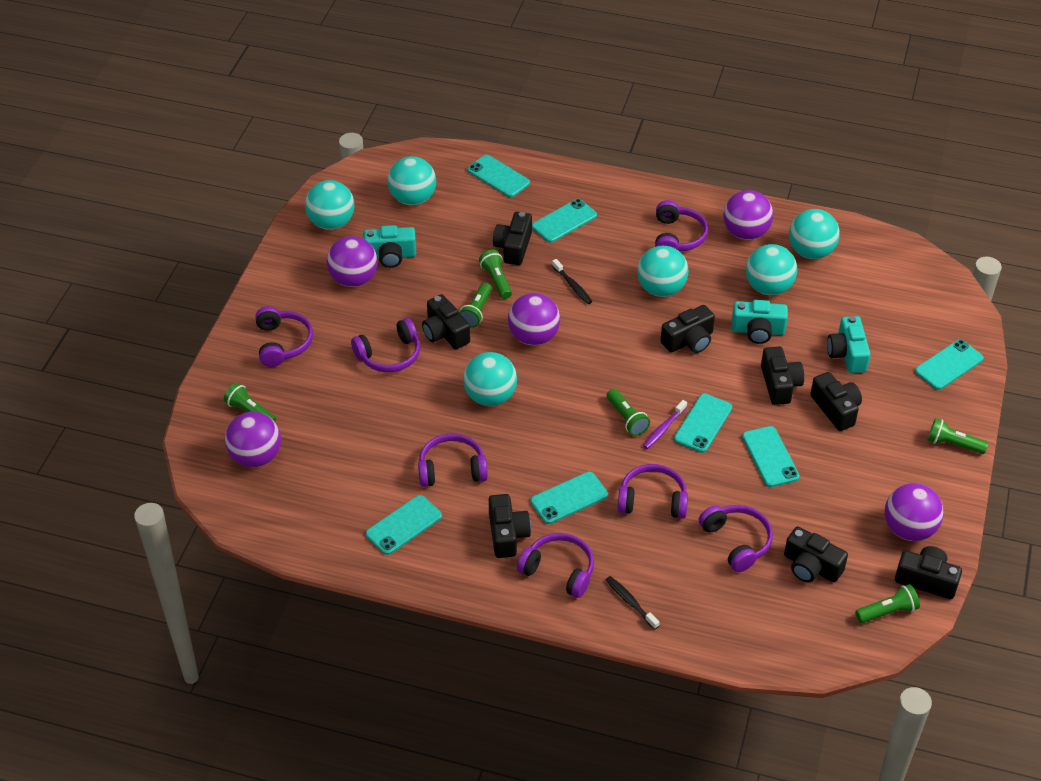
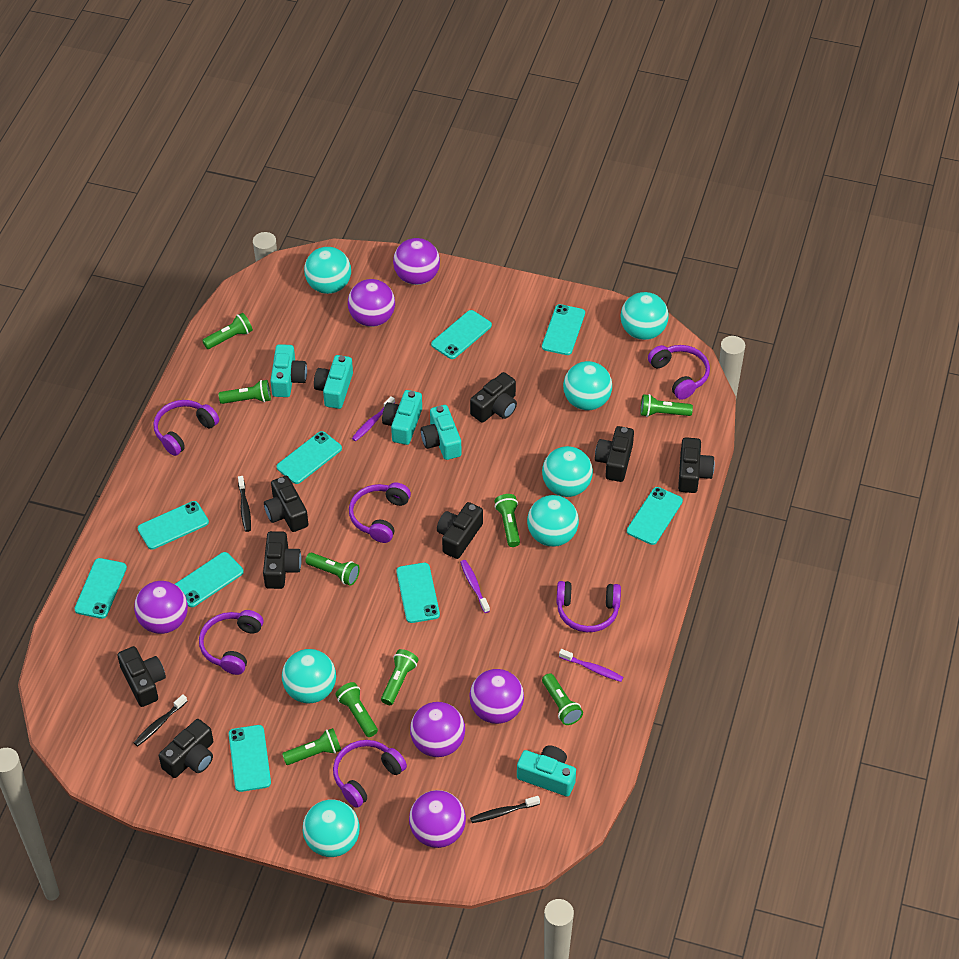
black toothbrush: 2 -> 3
green flashlight: 6 -> 9
purple ball: 5 -> 6
purple headphones: 7 -> 6
purple toothbrush: 1 -> 3
turquoise ball: 6 -> 7
turquoise camera: 3 -> 5
turquoise phone: 7 -> 9

